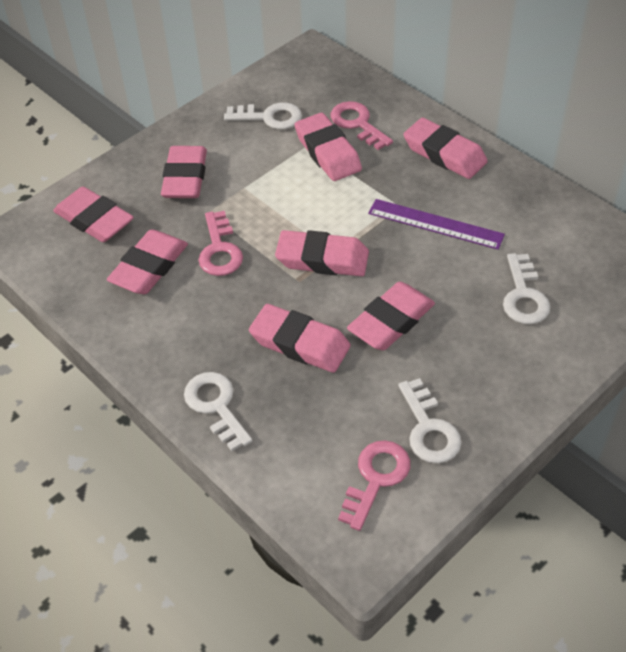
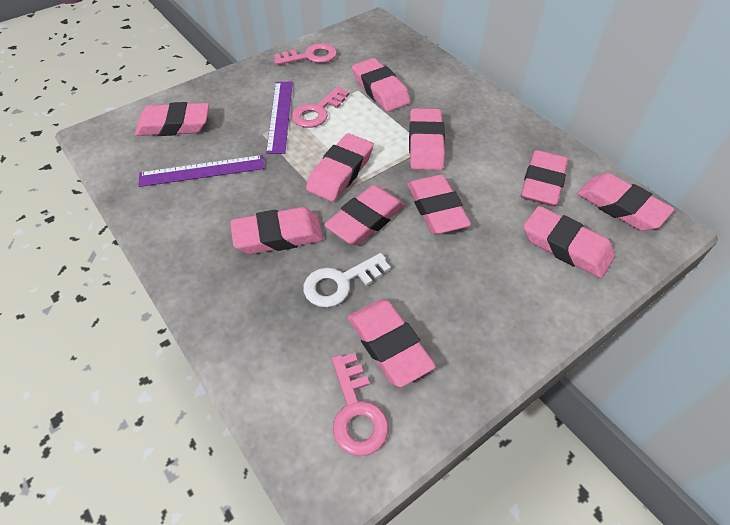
pink eraser: 8 -> 11
purple ruler: 1 -> 2
white key: 4 -> 1

